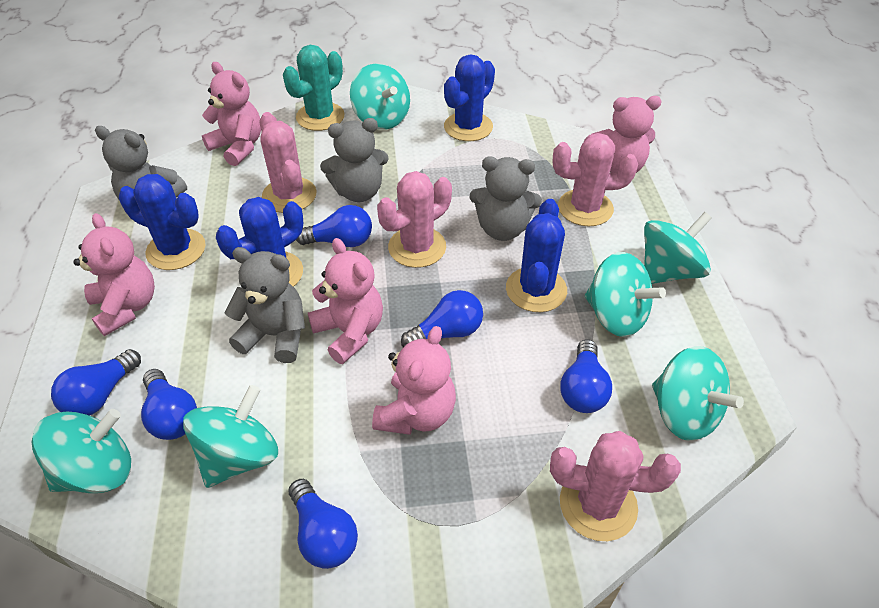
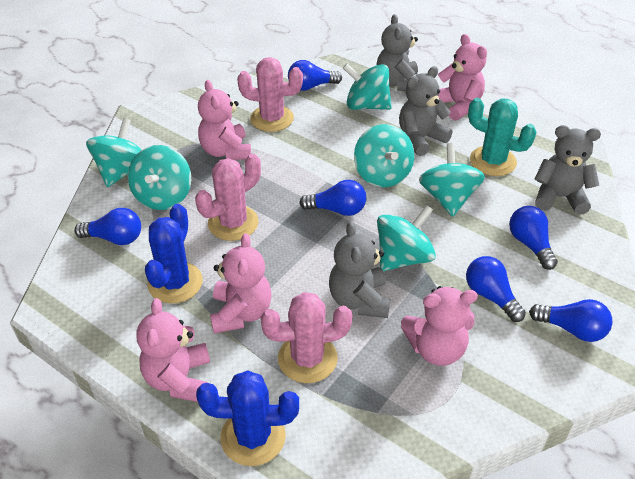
blue cactus: 4 -> 2
pink cactus: 4 -> 3

